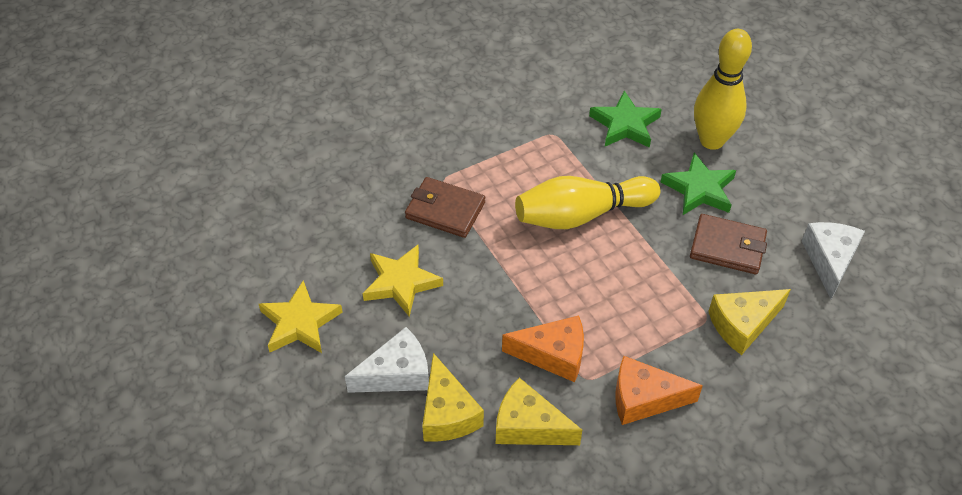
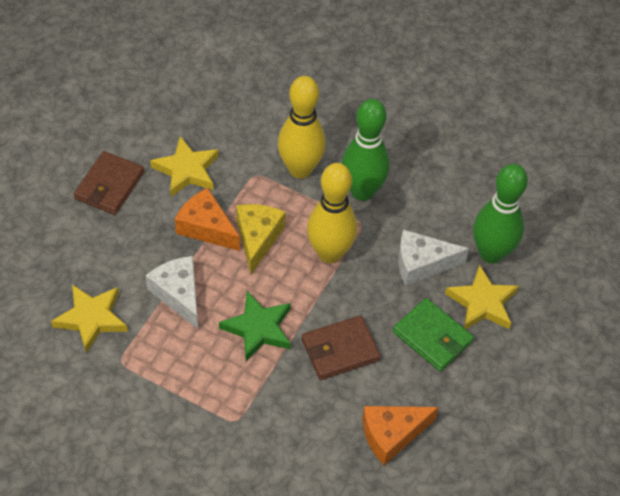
green bowling pin: 0 -> 2
green star: 2 -> 1
green wallet: 0 -> 1
yellow cheese: 3 -> 1
yellow star: 2 -> 3

